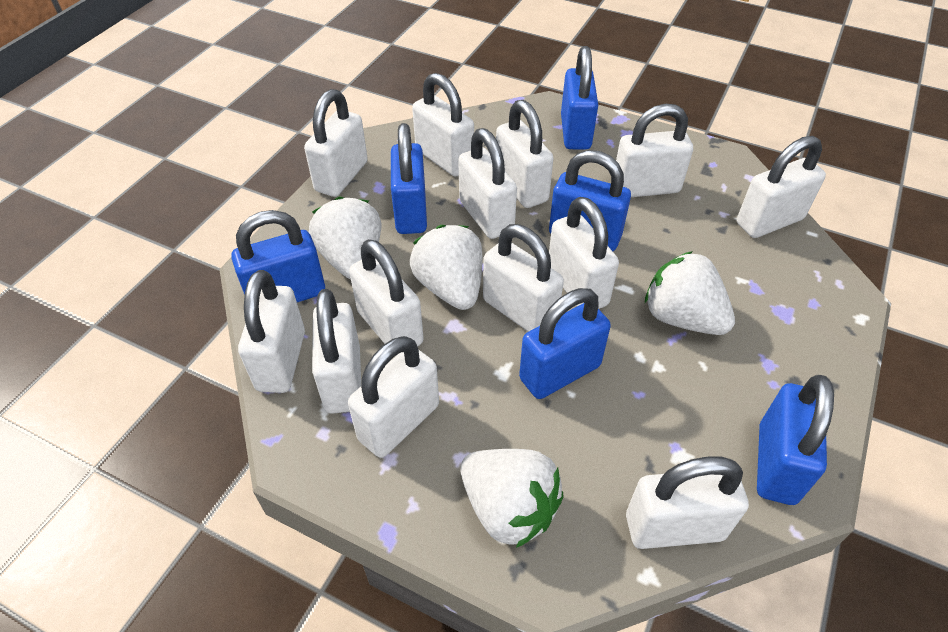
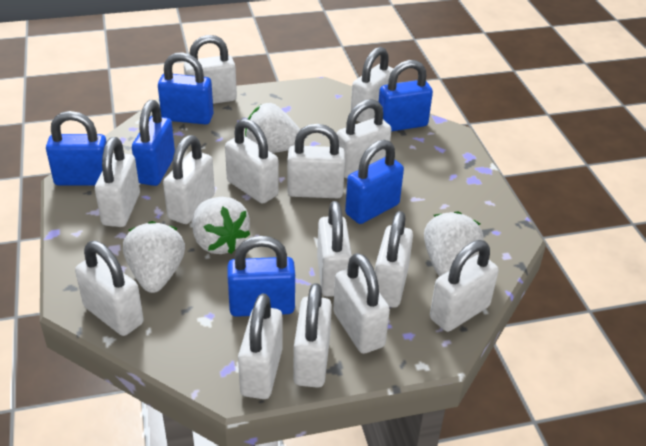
white padlock: 13 -> 14

